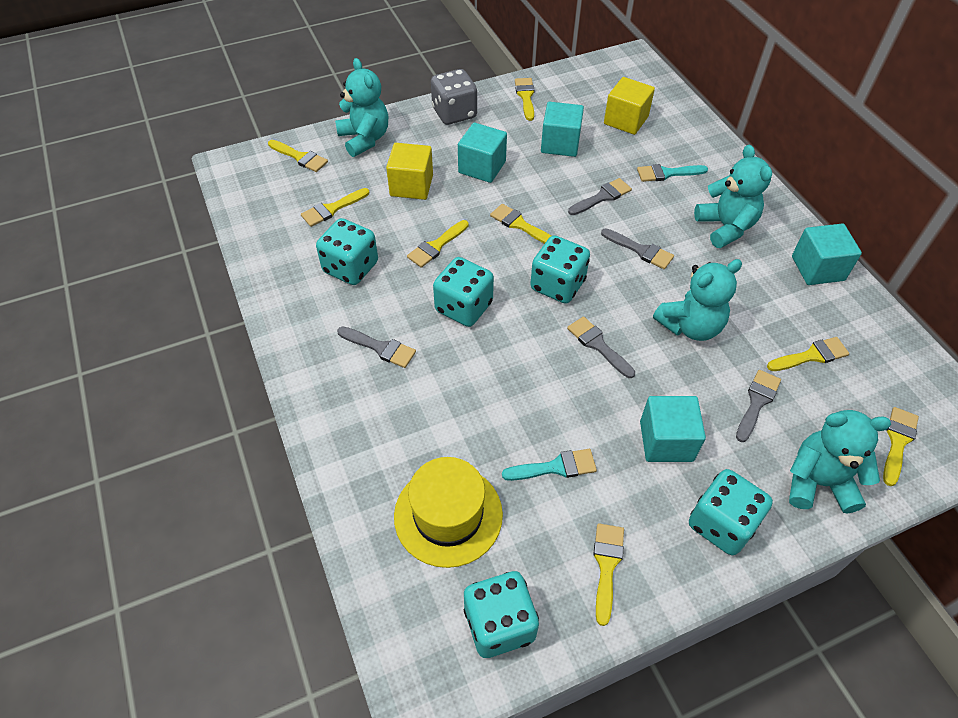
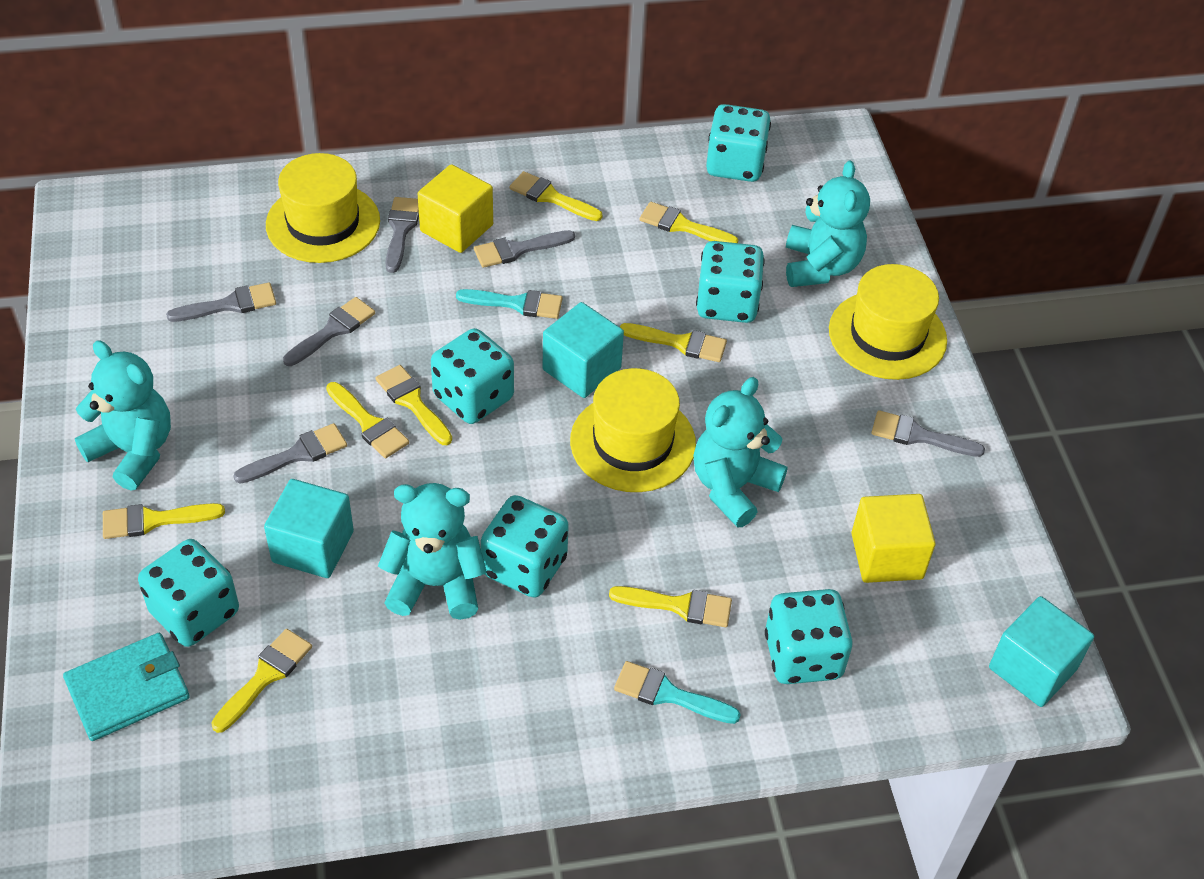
grey brush: 5 -> 6
grey dice: 1 -> 0
turquoise cube: 4 -> 3
turquoise dice: 5 -> 6
turquoise wallet: 0 -> 1
yellow hat: 1 -> 3

